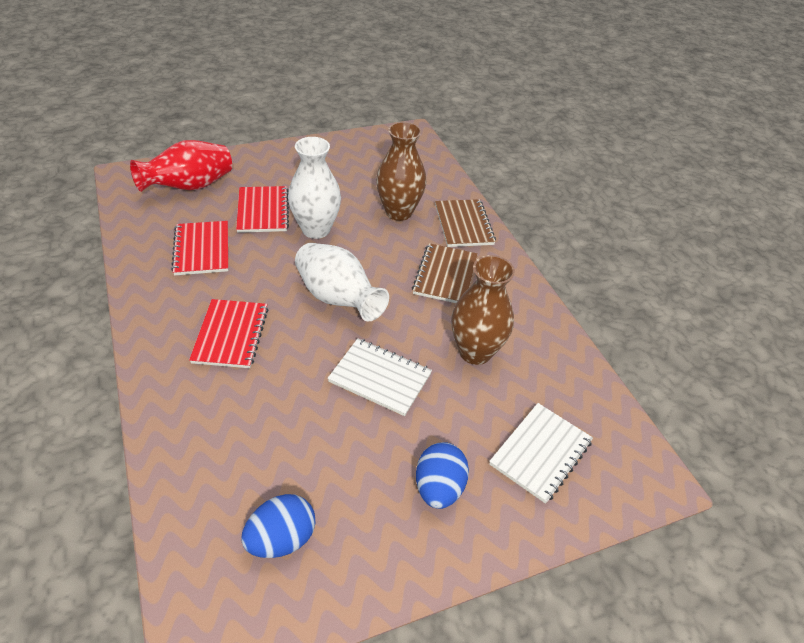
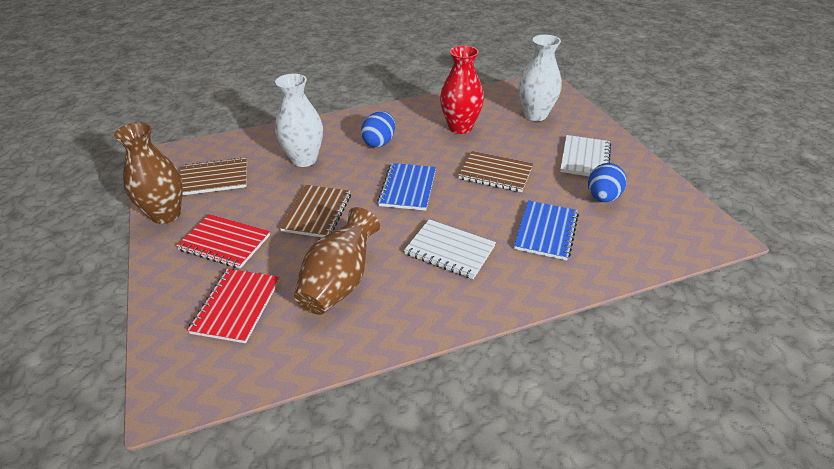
blue notebook: 0 -> 2
brown notebook: 2 -> 3
red notebook: 3 -> 2

